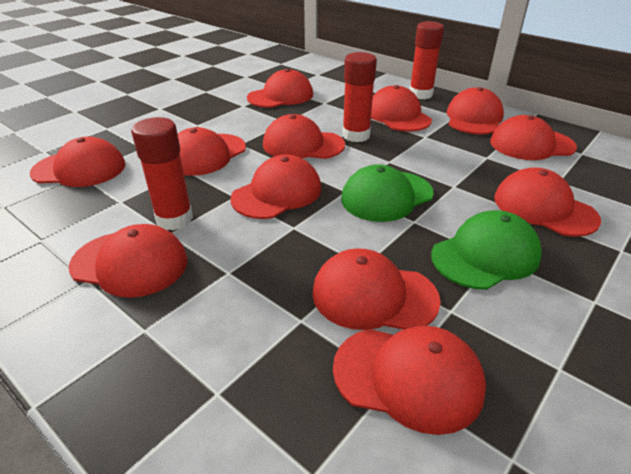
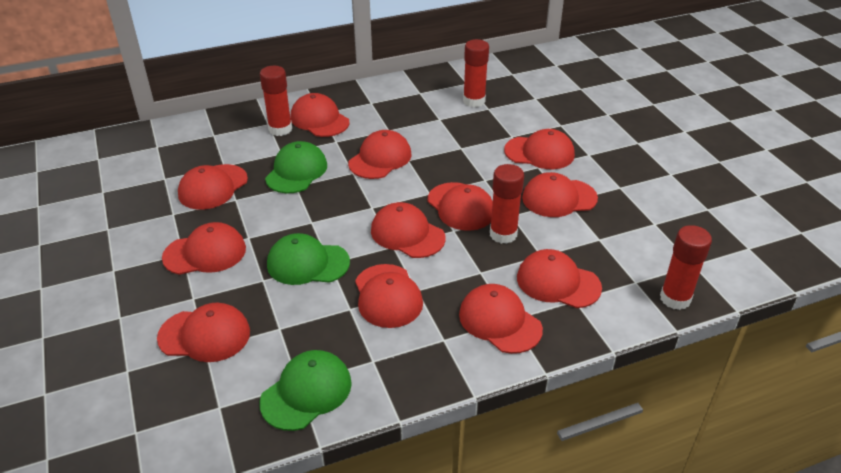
green cap: 2 -> 3
red glue stick: 3 -> 4

